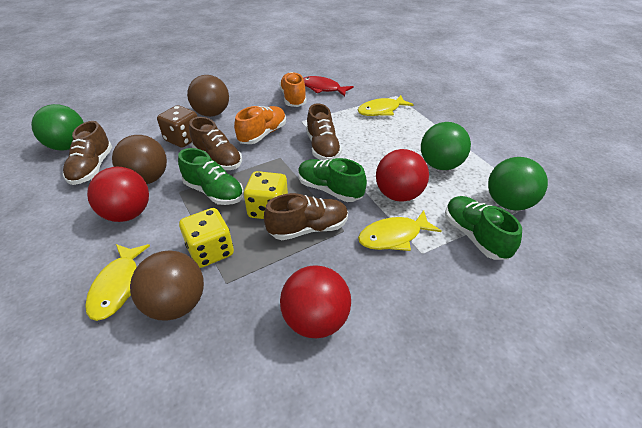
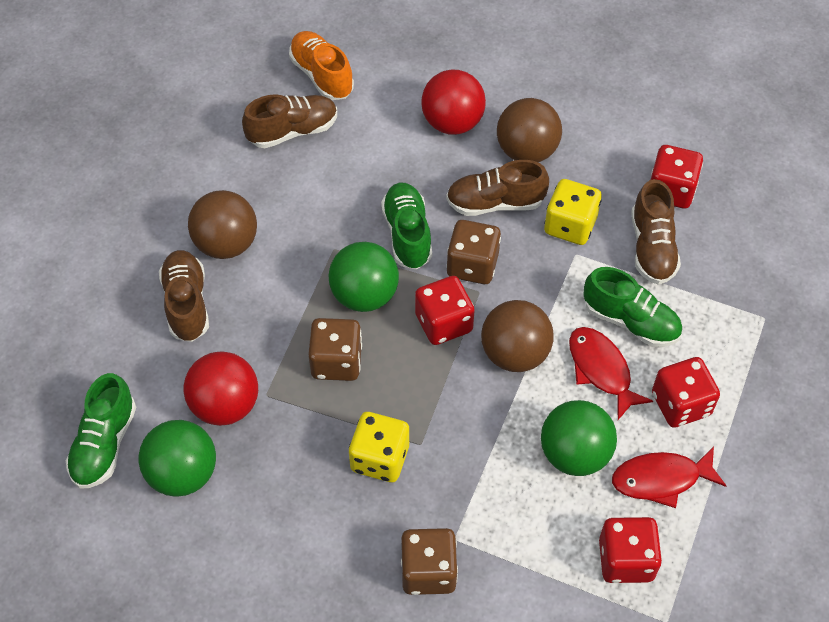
brown dice: 1 -> 3
orange shoe: 2 -> 1
red ball: 3 -> 2
red dice: 0 -> 4
red fish: 1 -> 2
yellow fish: 3 -> 0

